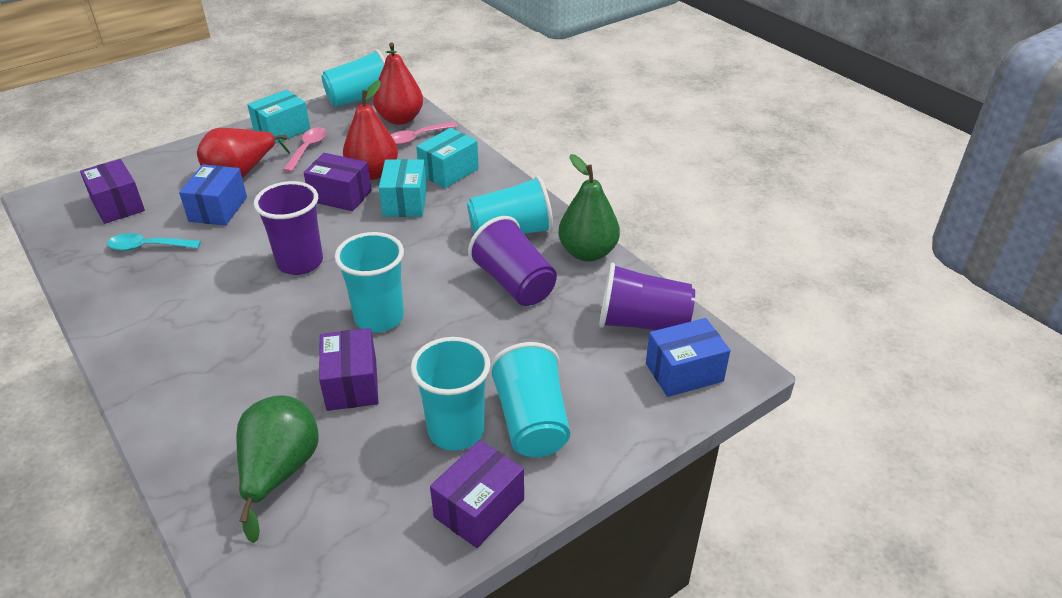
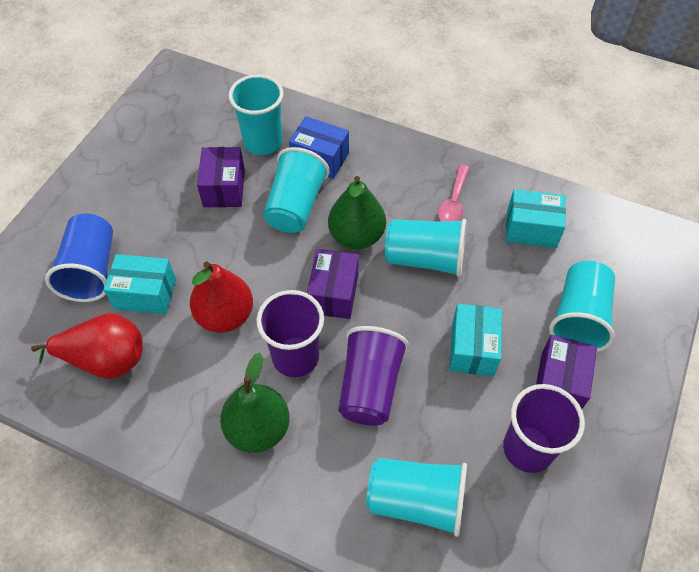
blue box: 2 -> 1
blue cup: 0 -> 1
pink spoon: 2 -> 1
purple box: 4 -> 3
red pear: 3 -> 2
turquoise spoon: 1 -> 0

